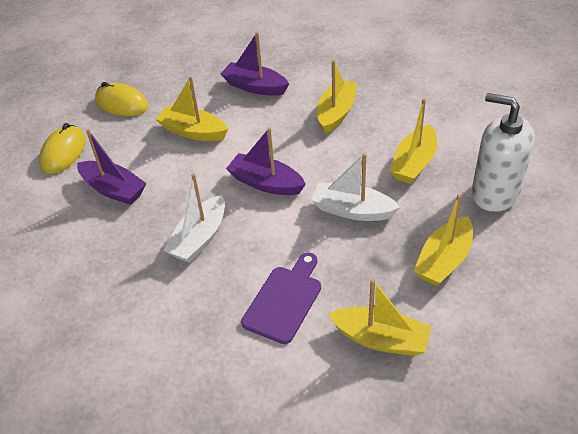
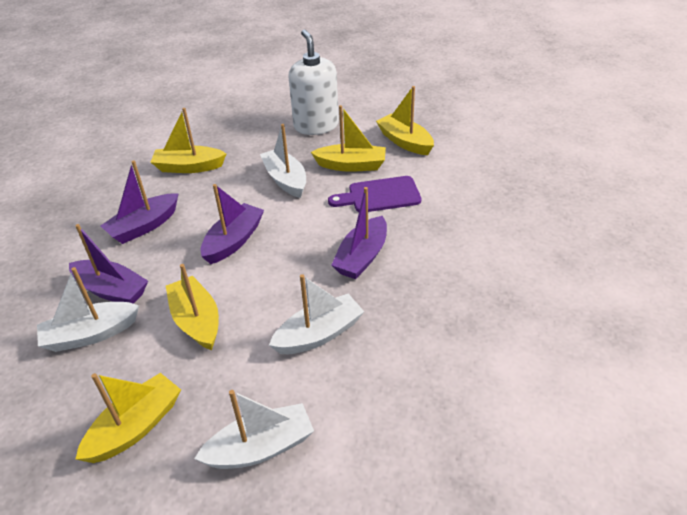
purple boat: 3 -> 4
white boat: 2 -> 4
yellow mouse: 2 -> 0

